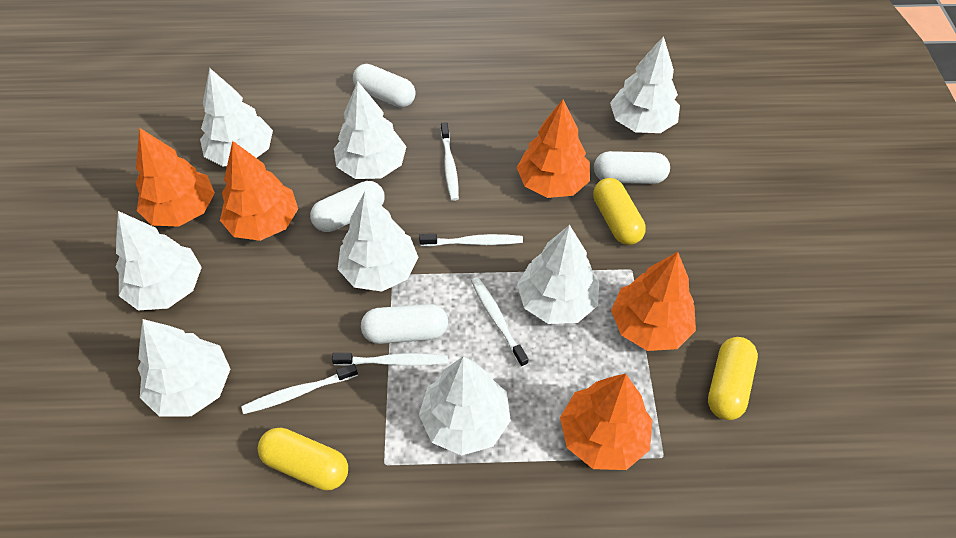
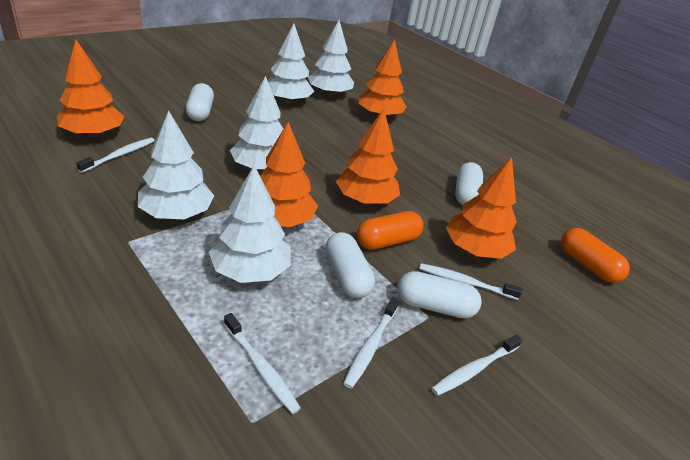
orange capsule: 0 -> 2
white tree: 8 -> 5
yellow capsule: 3 -> 0

